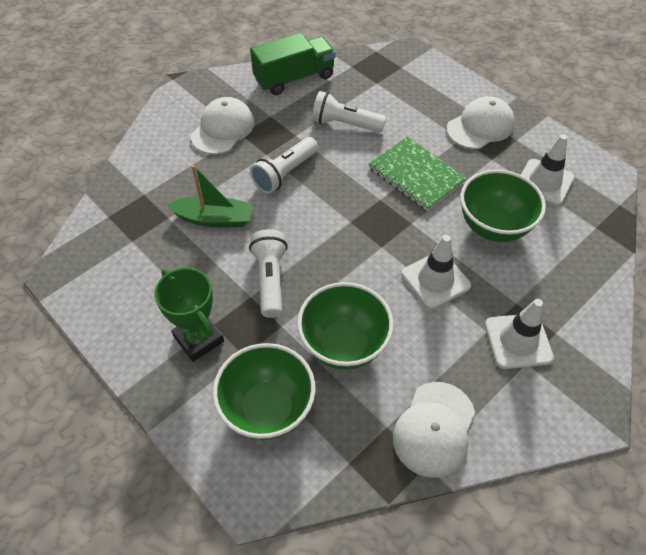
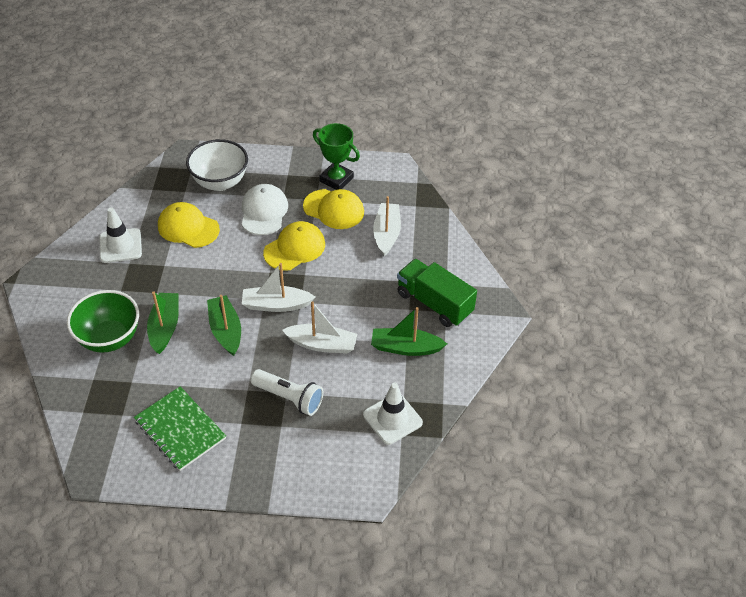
green boat: 1 -> 3
green bowl: 3 -> 1
white boat: 0 -> 3
white bowl: 0 -> 1
white cap: 3 -> 1
white flashlight: 3 -> 1
white traffic cone: 3 -> 2
yellow cap: 0 -> 3

